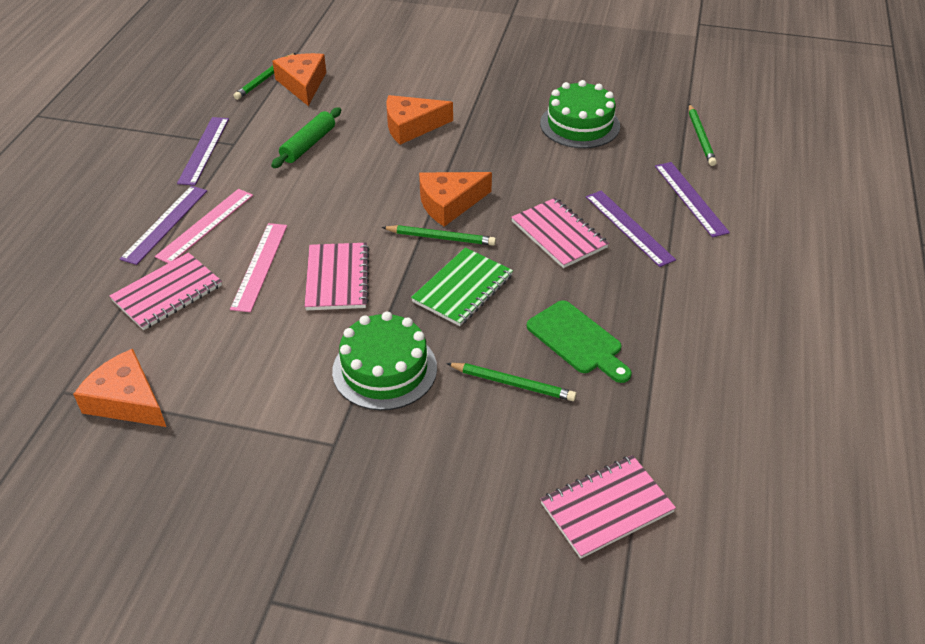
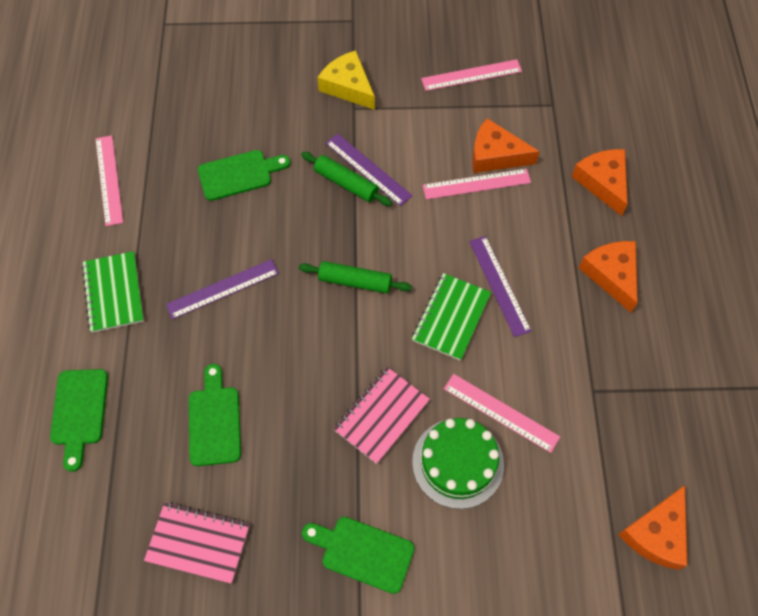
green cake: 2 -> 1
green cutting board: 1 -> 4
green notebook: 1 -> 2
green pencil: 4 -> 0
green rolling pin: 1 -> 2
pink notebook: 4 -> 2
pink ruler: 2 -> 4
purple ruler: 4 -> 3
yellow cheese: 0 -> 1

